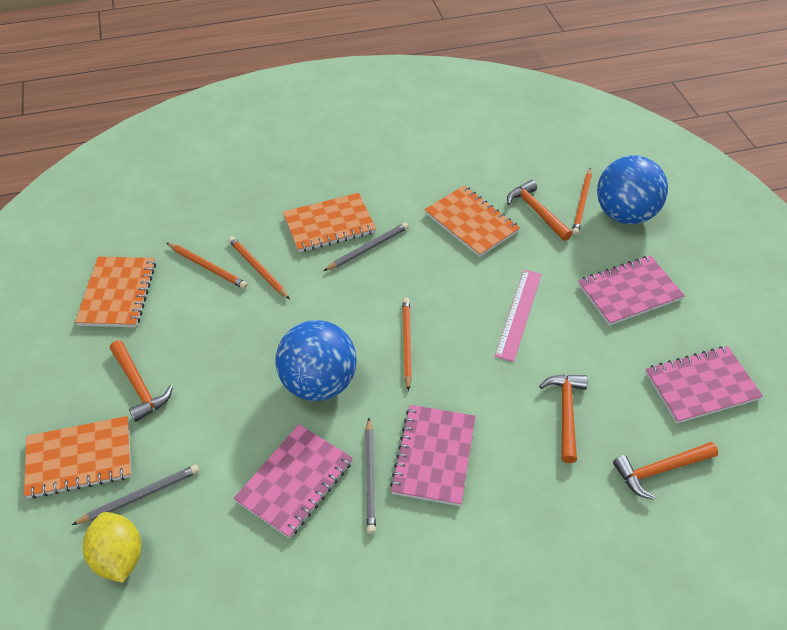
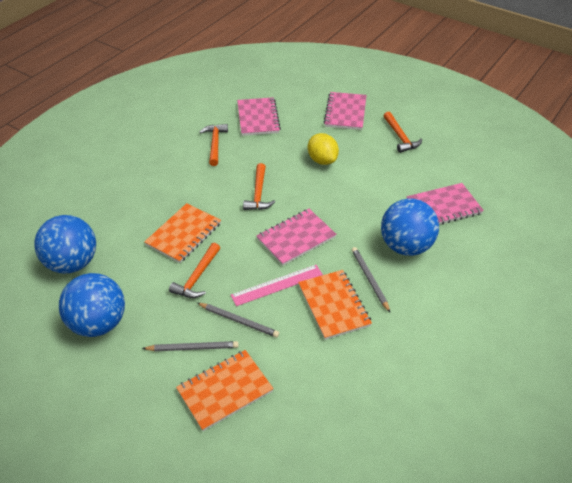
blue ball: 2 -> 3
orange notebook: 4 -> 3
orange pencil: 4 -> 0

